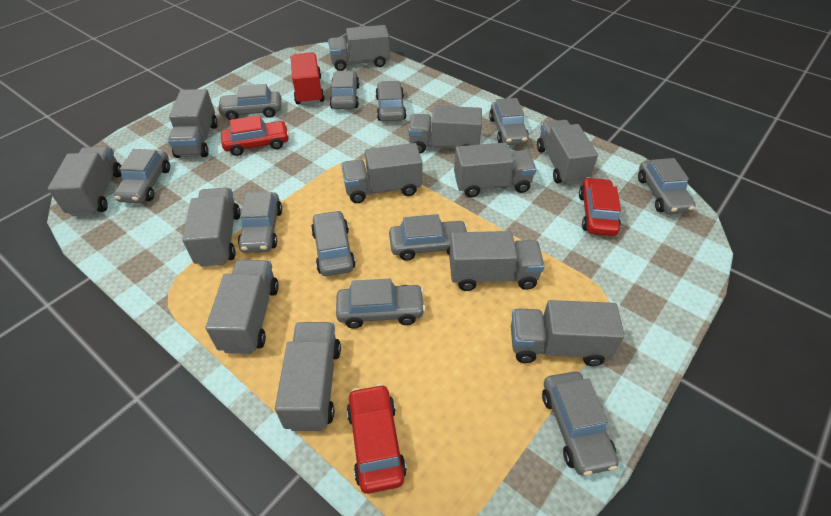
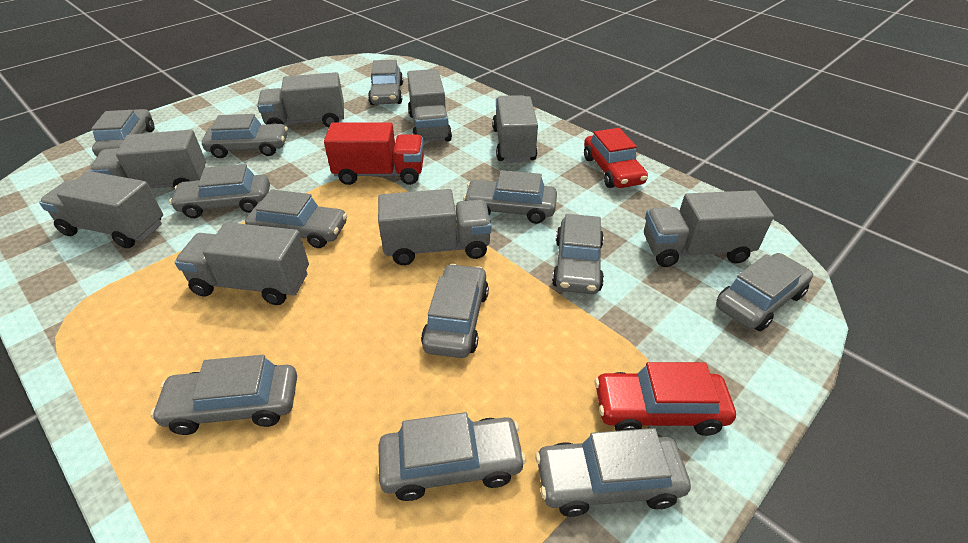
grey car: 11 -> 12
grey truck: 12 -> 8
red car: 3 -> 2

